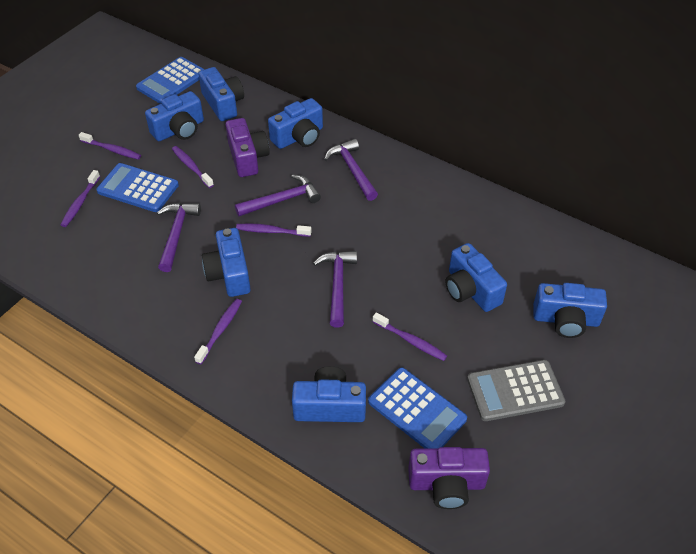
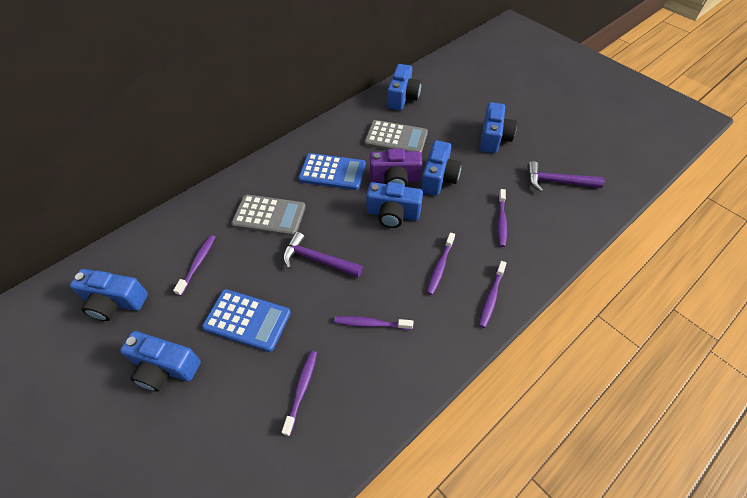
blue calculator: 3 -> 2
blue camera: 7 -> 6
grey calculator: 1 -> 2
purple camera: 2 -> 1
purple hammer: 4 -> 2

